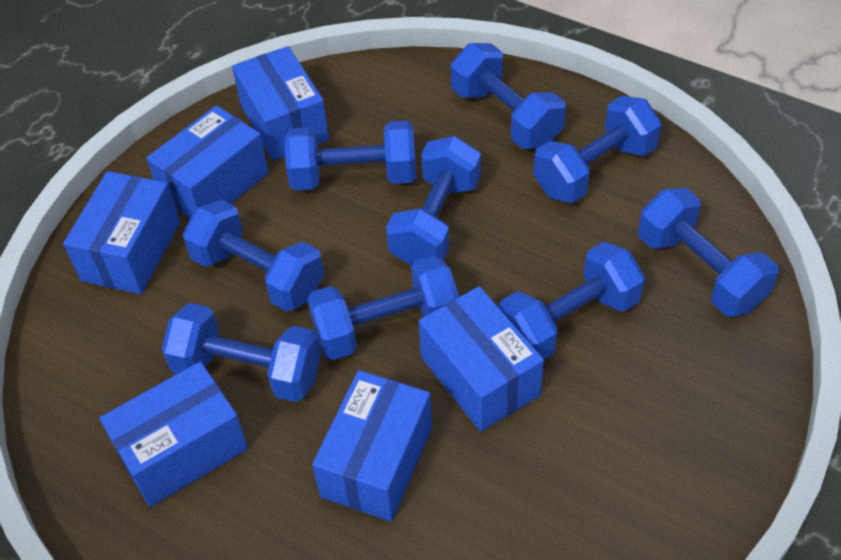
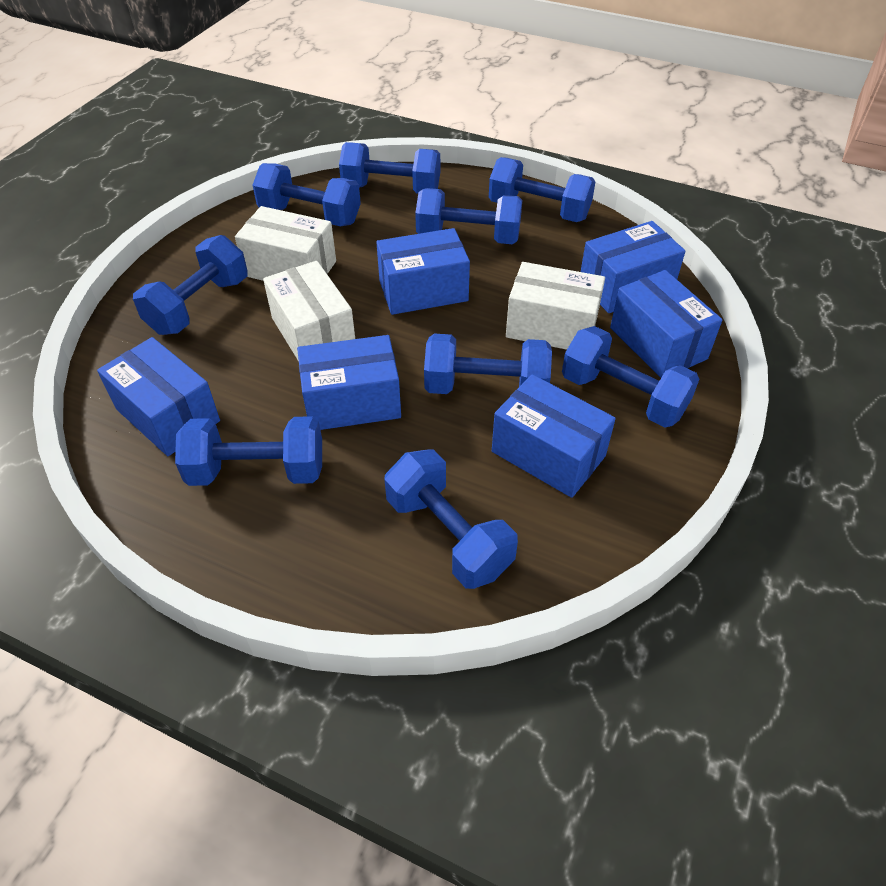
white box: 0 -> 3

